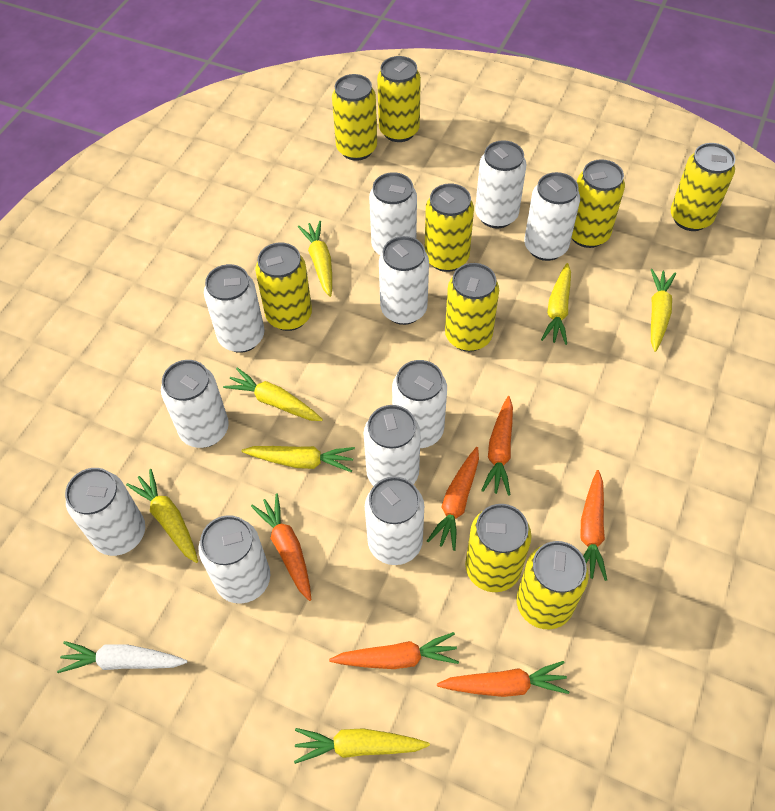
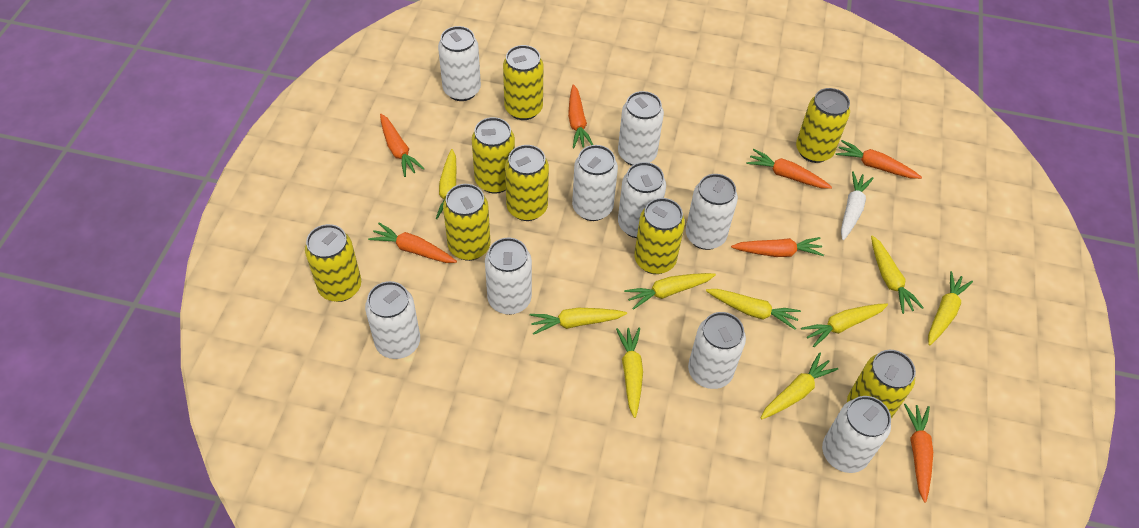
orange carrot: 6 -> 7
white can: 11 -> 9
yellow can: 9 -> 8
yellow carrot: 7 -> 9

